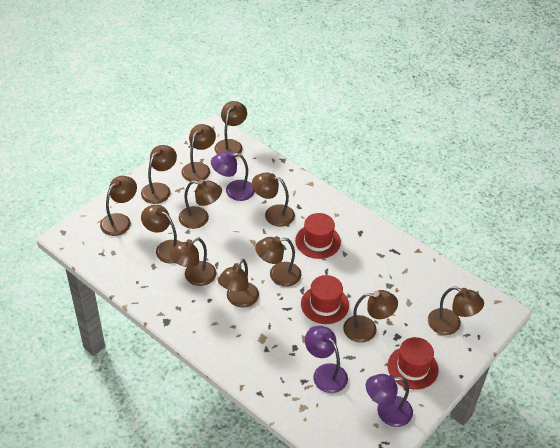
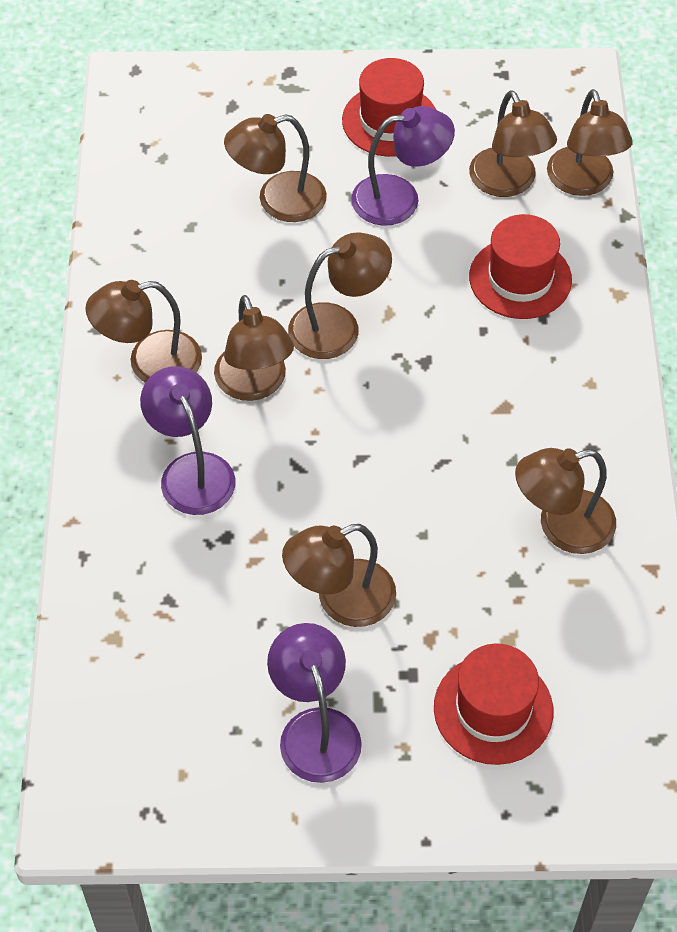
brown lamp: 12 -> 8

